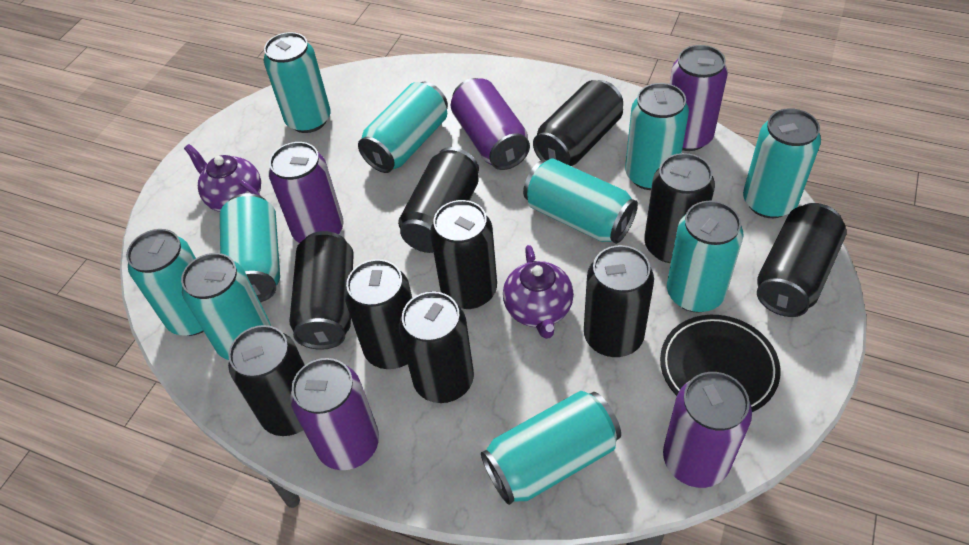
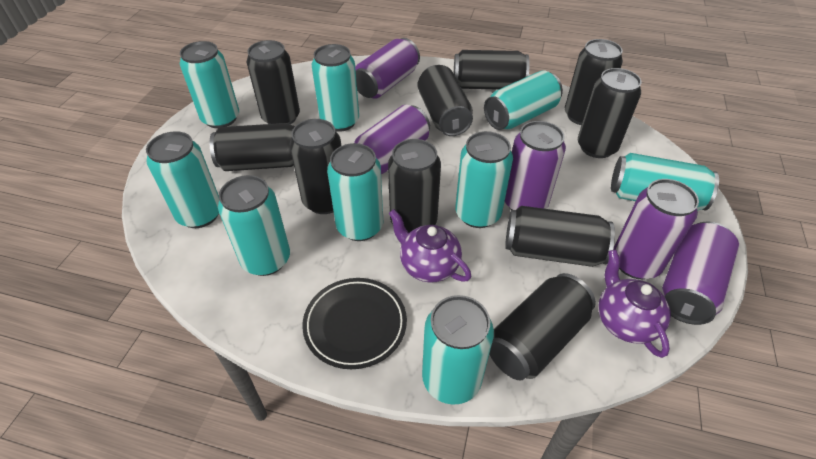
turquoise can: 10 -> 9

